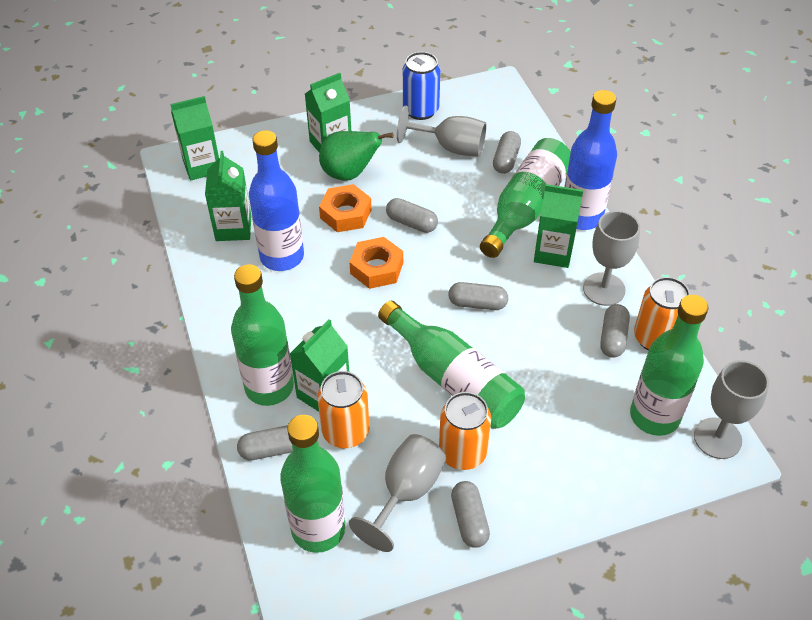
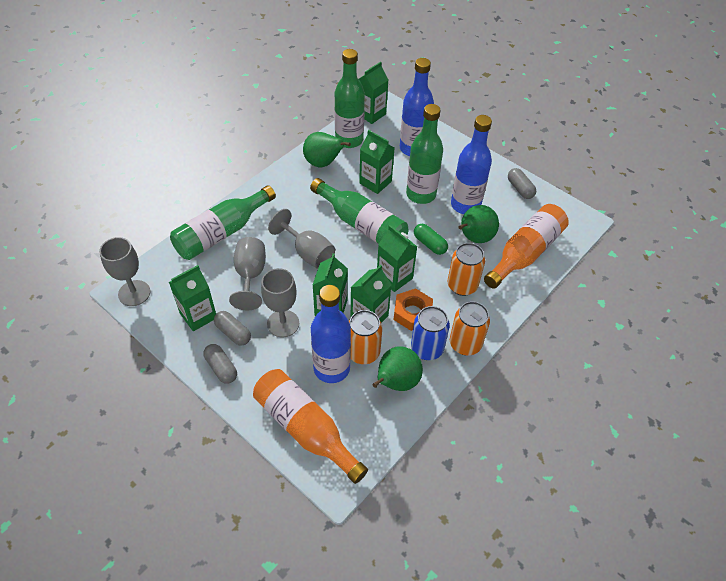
blue bottle: 2 -> 3
green bottle: 5 -> 4
green capsule: 0 -> 1
green carton: 5 -> 6
green pear: 1 -> 3
grey capsule: 6 -> 3
orange bottle: 0 -> 2
orange nut: 2 -> 1

